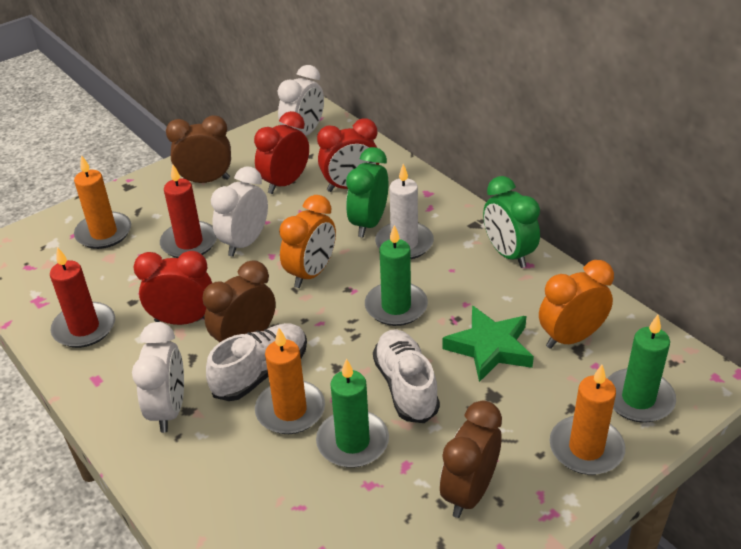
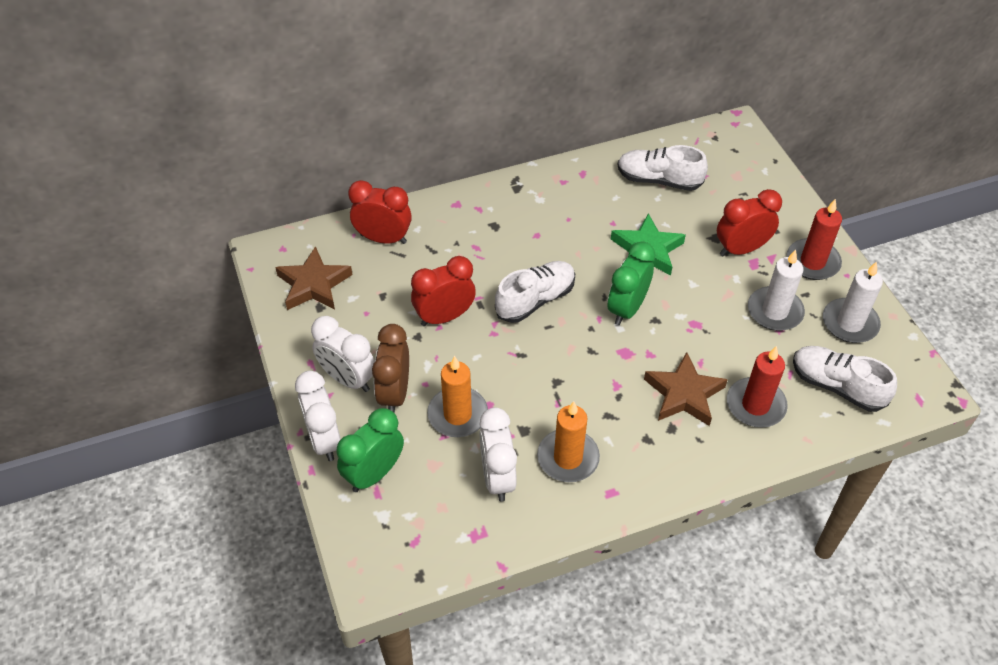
brown clock: 3 -> 1
brown star: 0 -> 2
green candle: 3 -> 0
orange candle: 3 -> 2
orange clock: 2 -> 0
white candle: 1 -> 2
white shoe: 2 -> 3

